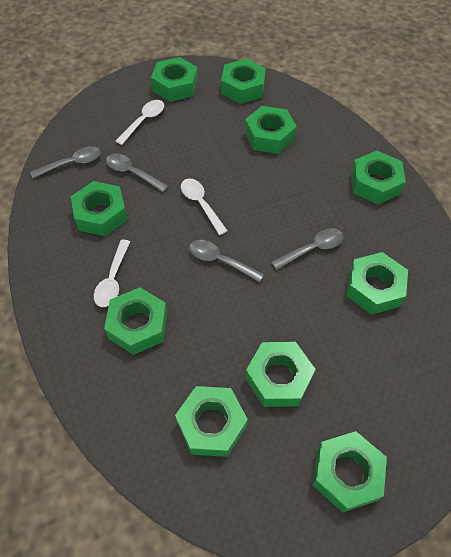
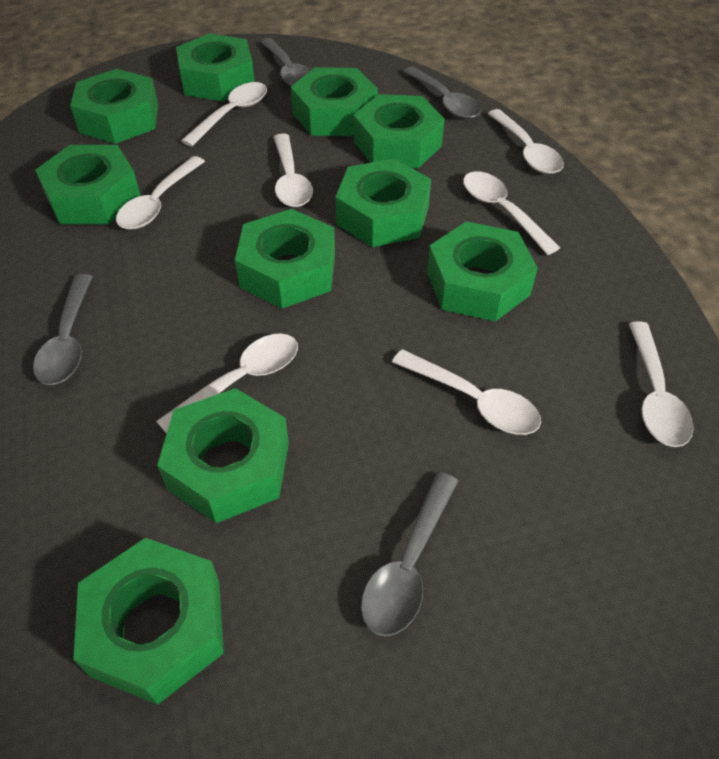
white spoon: 3 -> 8

